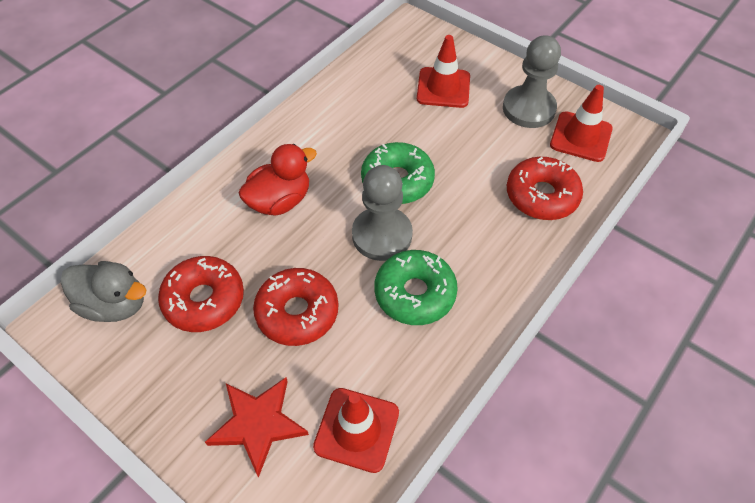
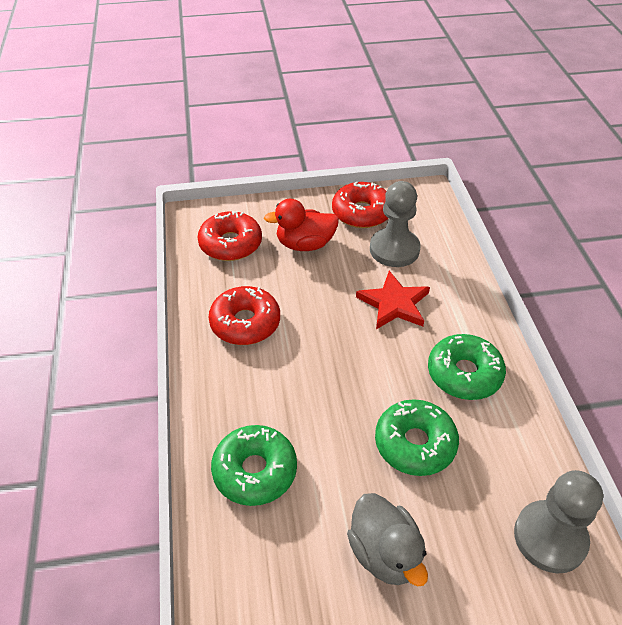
green donut: 2 -> 3
red traffic cone: 3 -> 0

